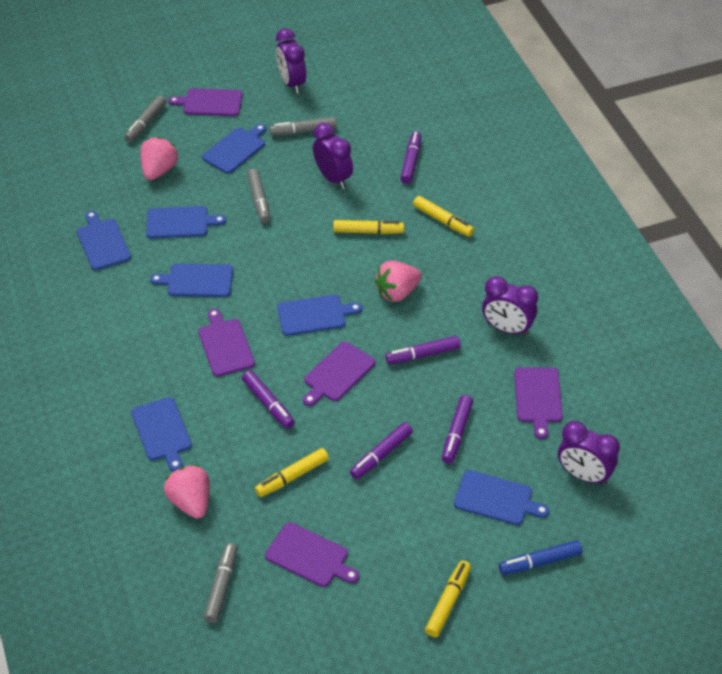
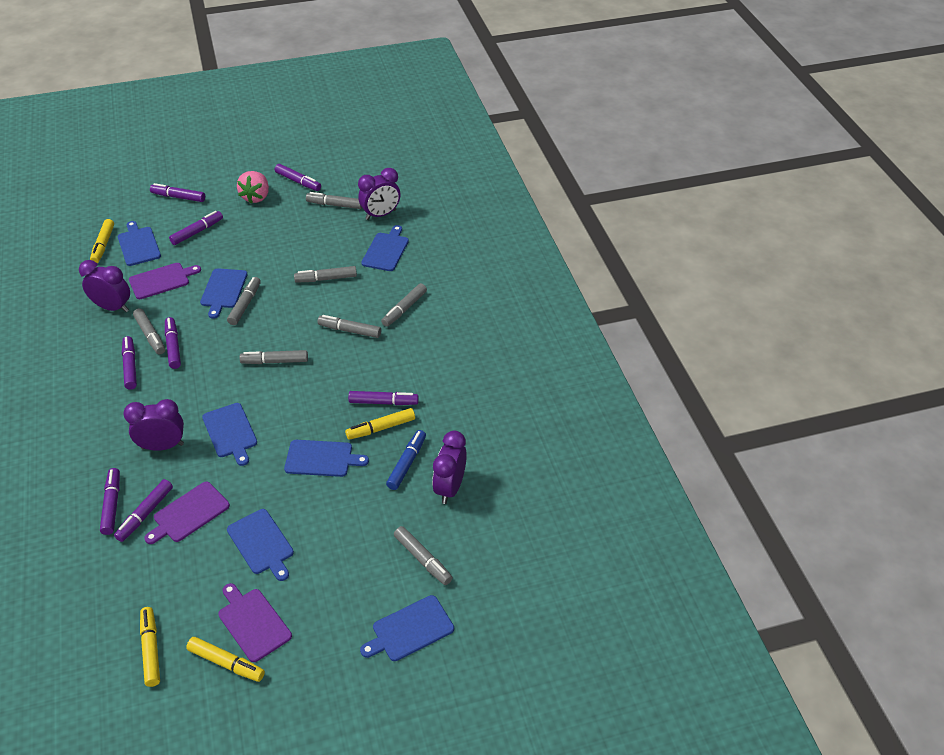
grey marker: 4 -> 8
pink strawberry: 3 -> 1
purple cutting board: 5 -> 3
purple marker: 5 -> 8

